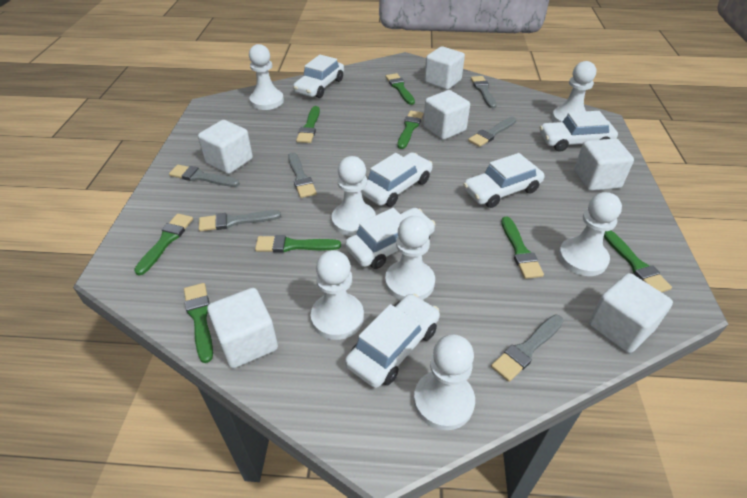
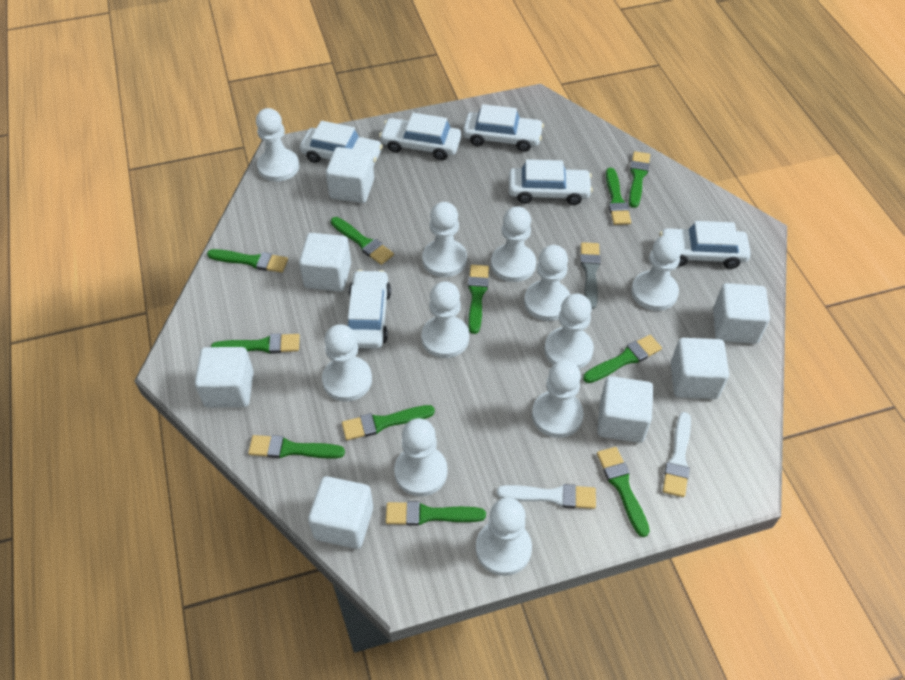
green brush: 8 -> 11
grey brush: 6 -> 1
white brush: 0 -> 2
white cube: 6 -> 7
white pawn: 7 -> 11

